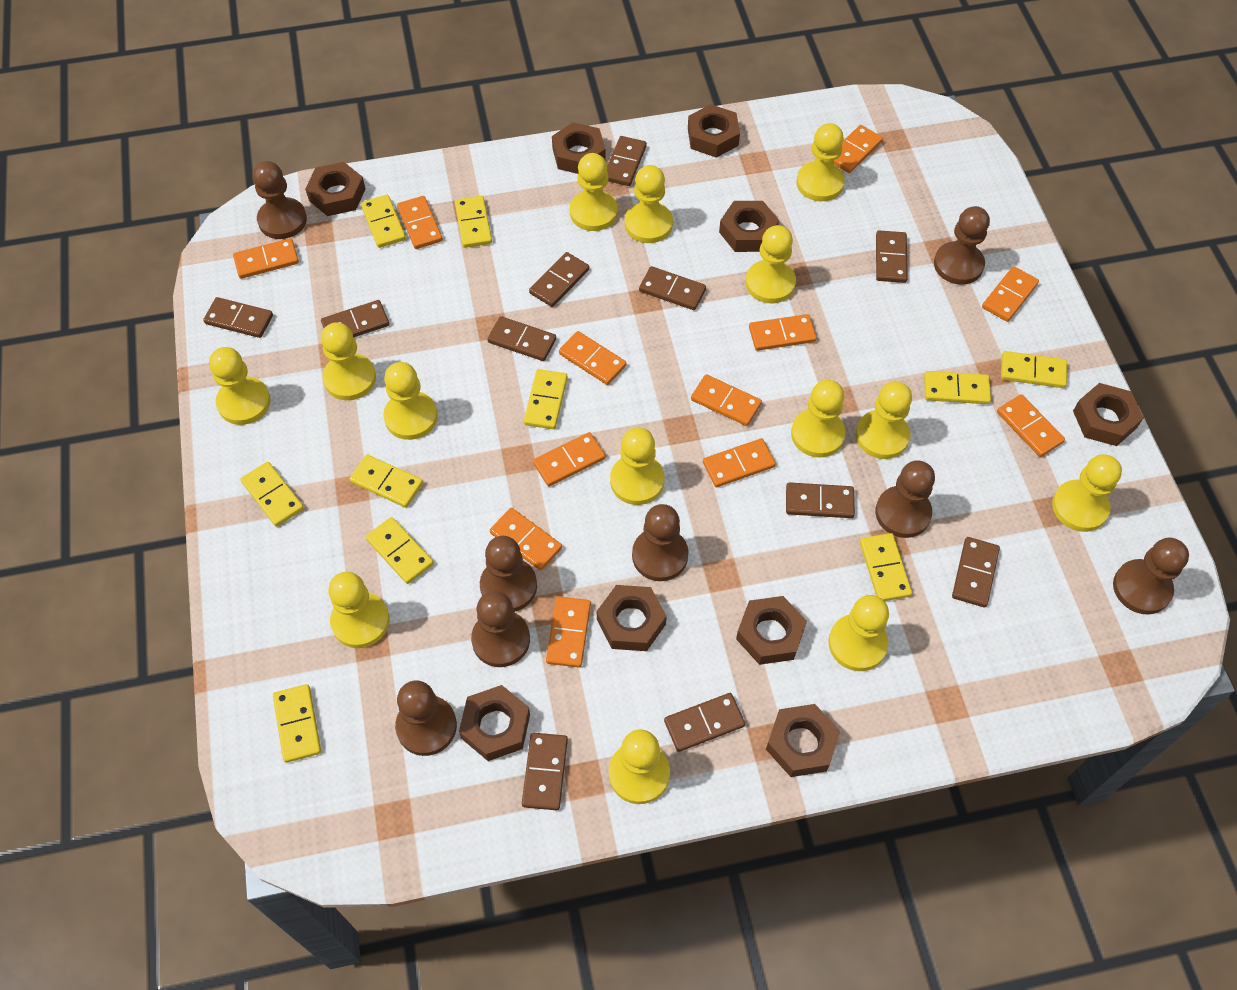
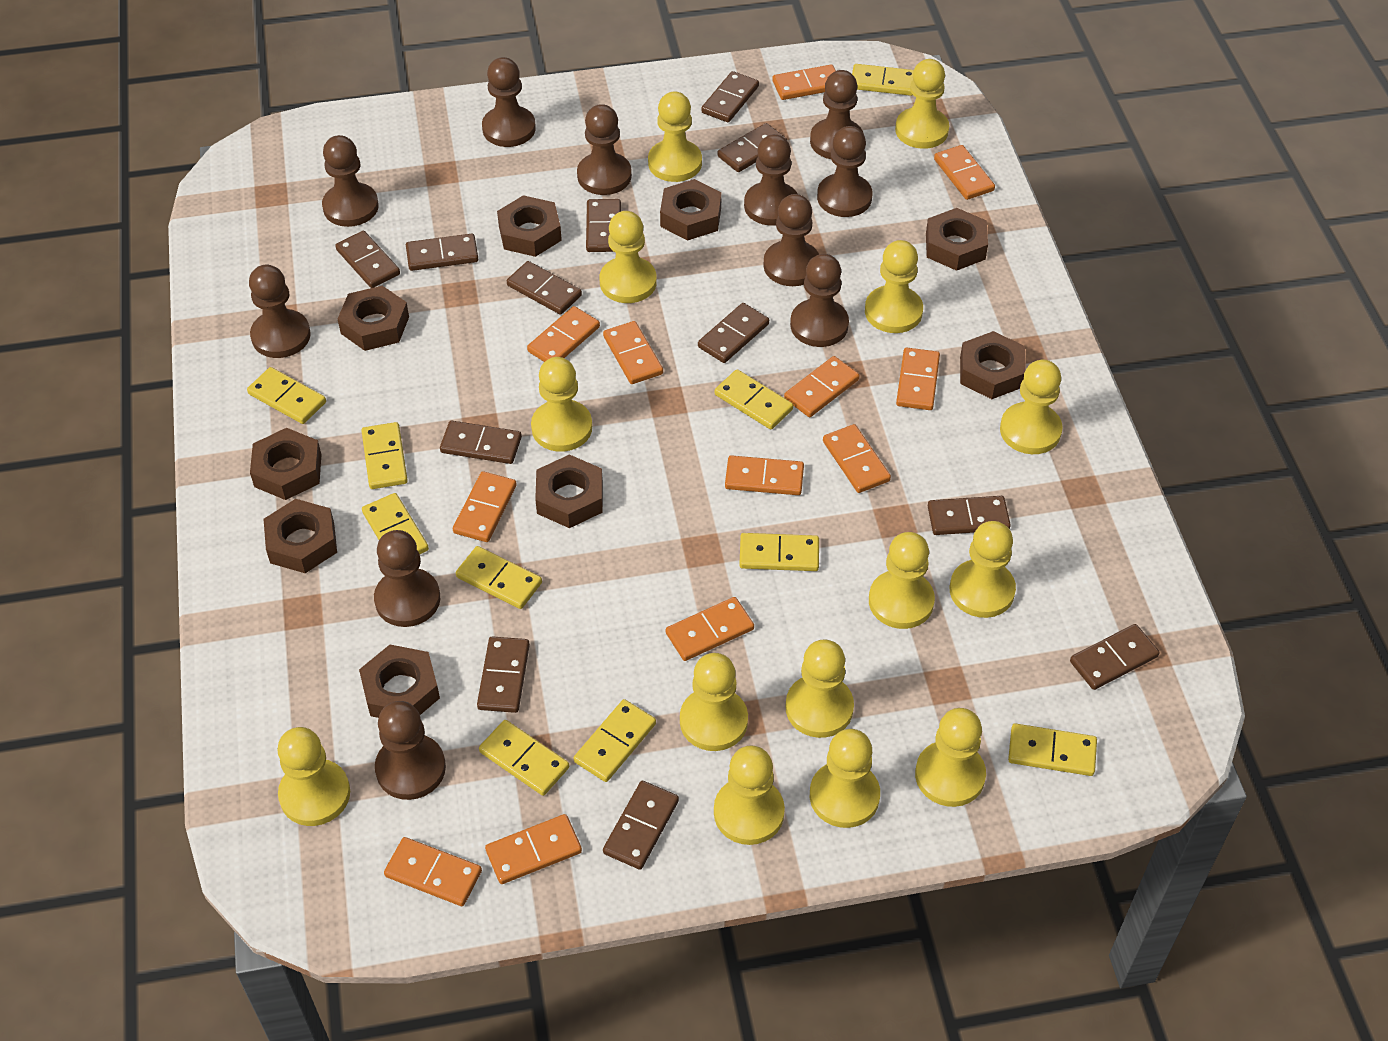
brown domino: 11 -> 12
brown pawn: 8 -> 11

